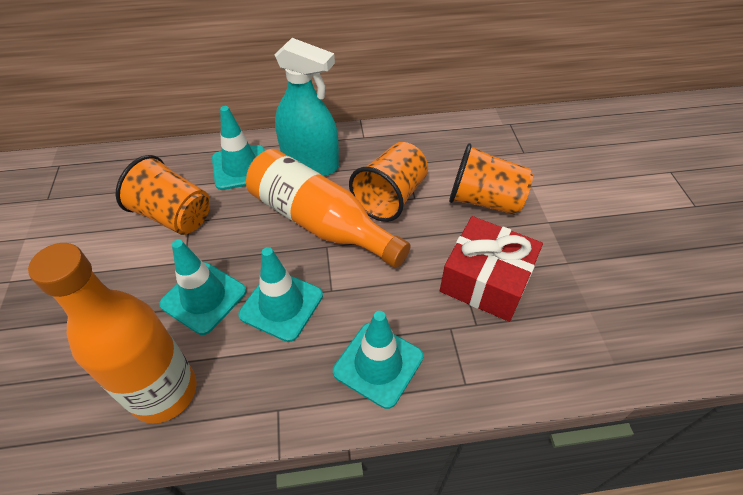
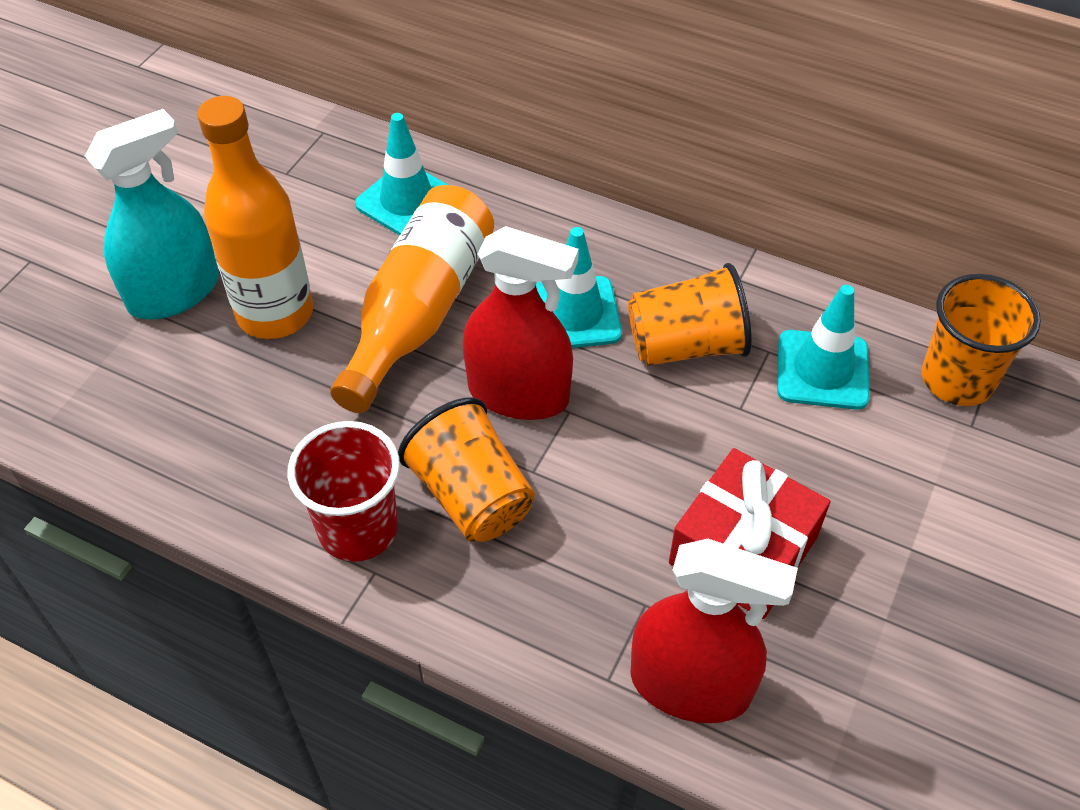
red cup: 0 -> 1
red spray bottle: 0 -> 2
turquoise traffic cone: 4 -> 3

